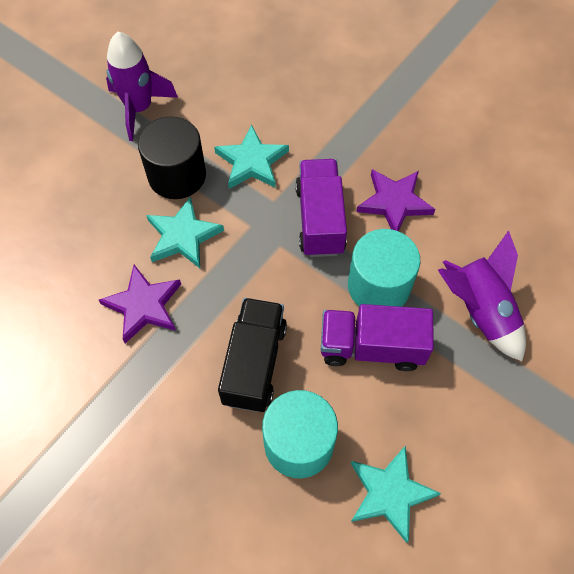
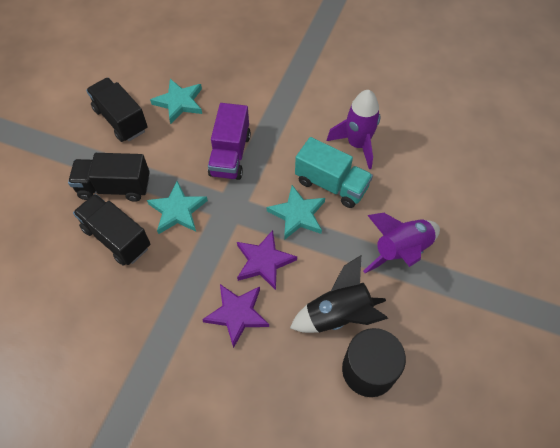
black rocket: 0 -> 1
black truck: 1 -> 3
purple truck: 2 -> 1
turquoise cylinder: 2 -> 0
turquoise truck: 0 -> 1

